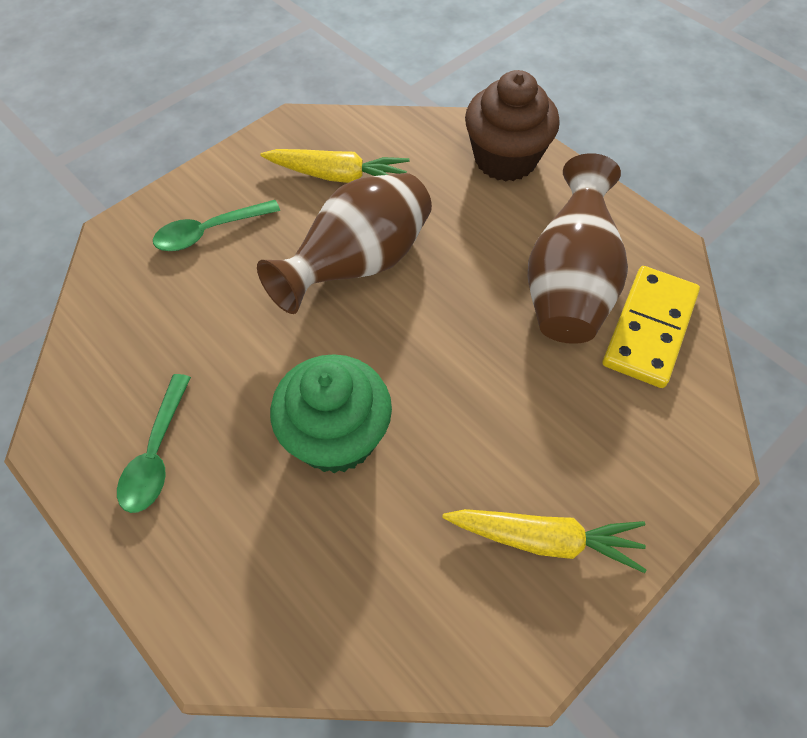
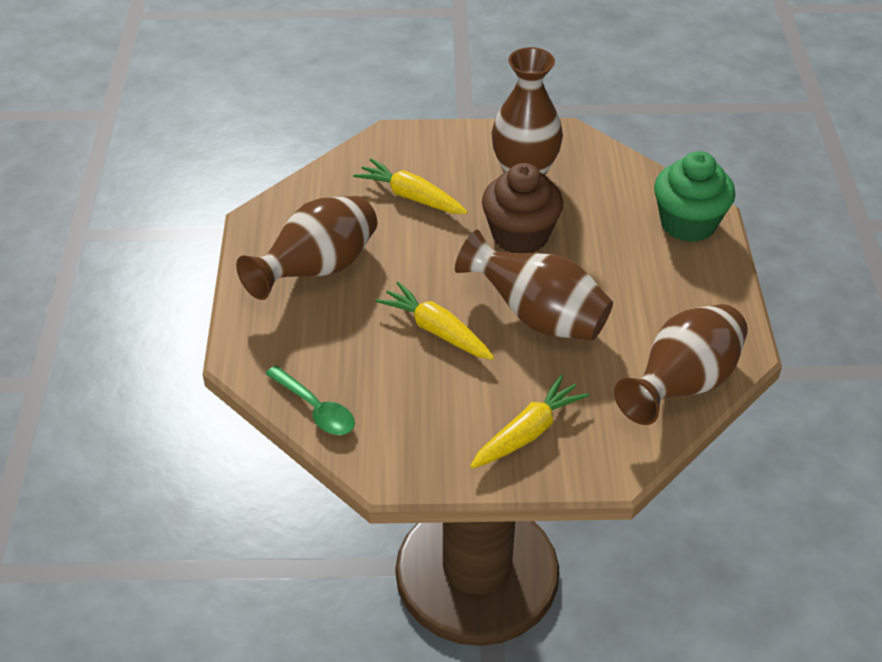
brown vase: 2 -> 4
green spoon: 2 -> 1
yellow carrot: 2 -> 3
yellow domino: 1 -> 0

